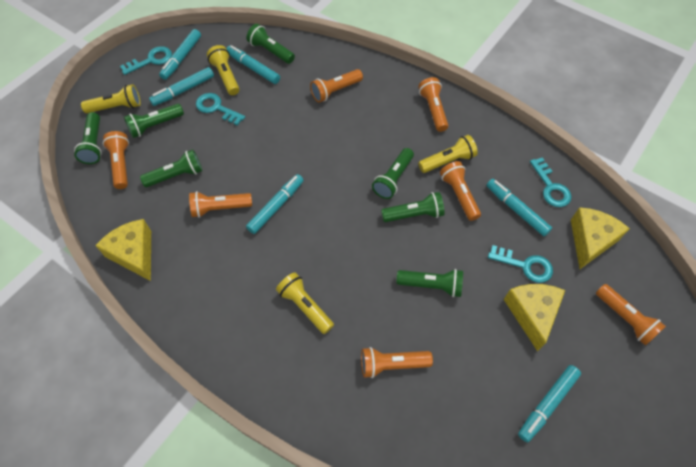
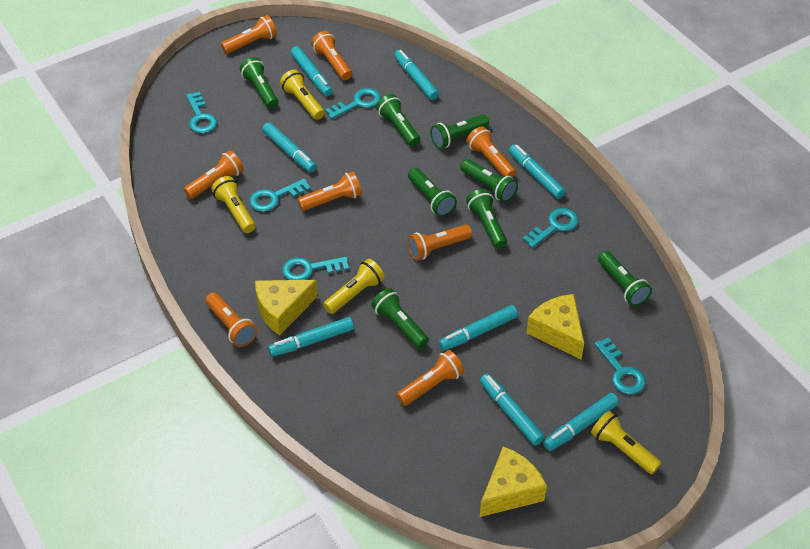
green flashlight: 7 -> 8
orange flashlight: 7 -> 8
turquoise key: 4 -> 6
turquoise marker: 6 -> 8

